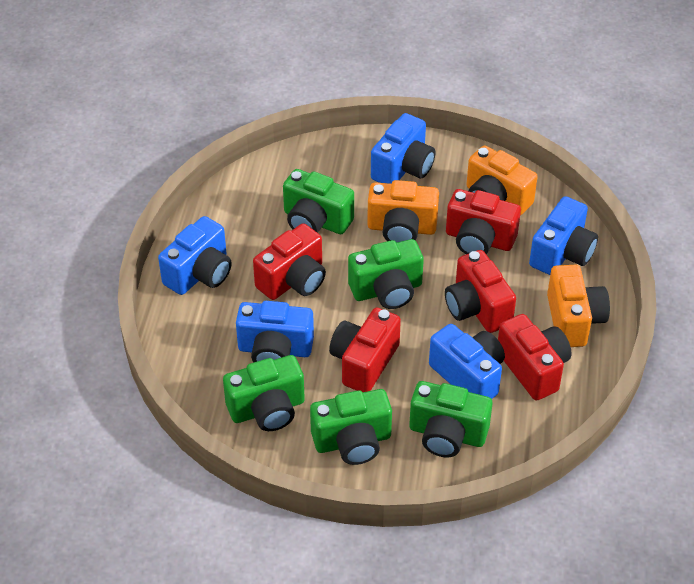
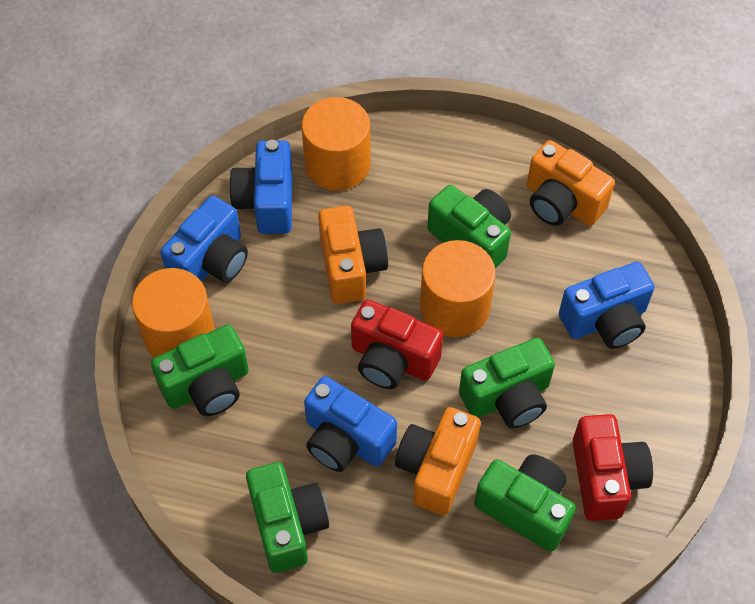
blue camera: 5 -> 4
orange cylinder: 0 -> 3
red camera: 5 -> 2

